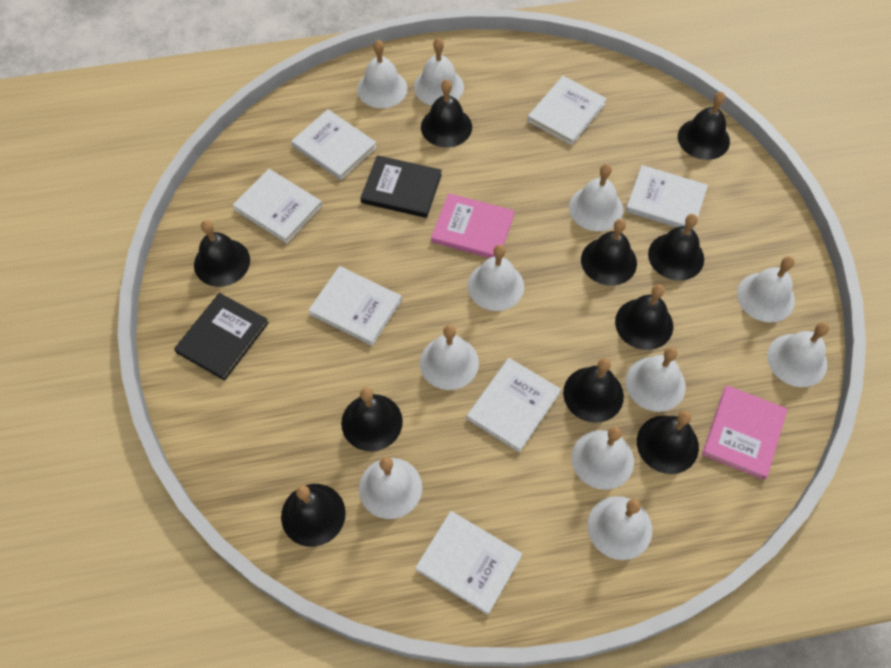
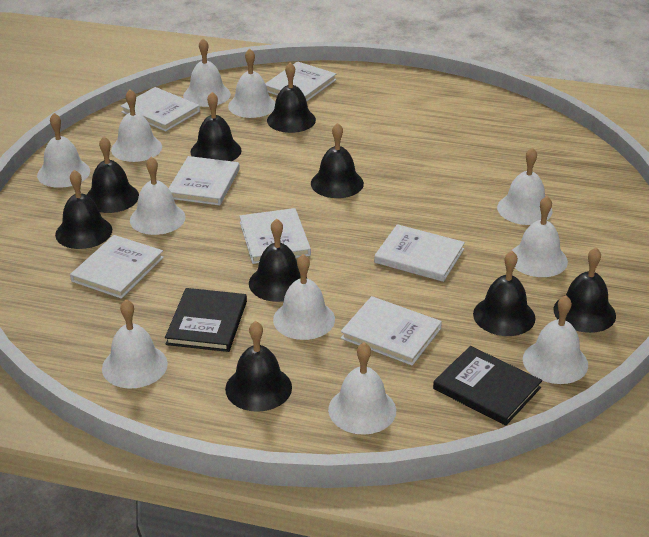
black bell: 10 -> 9
pink book: 2 -> 0

